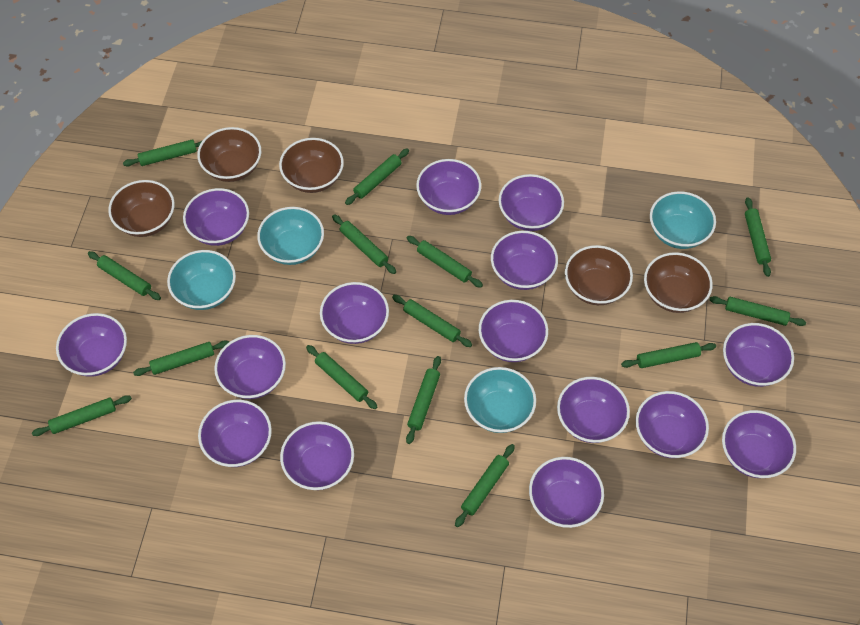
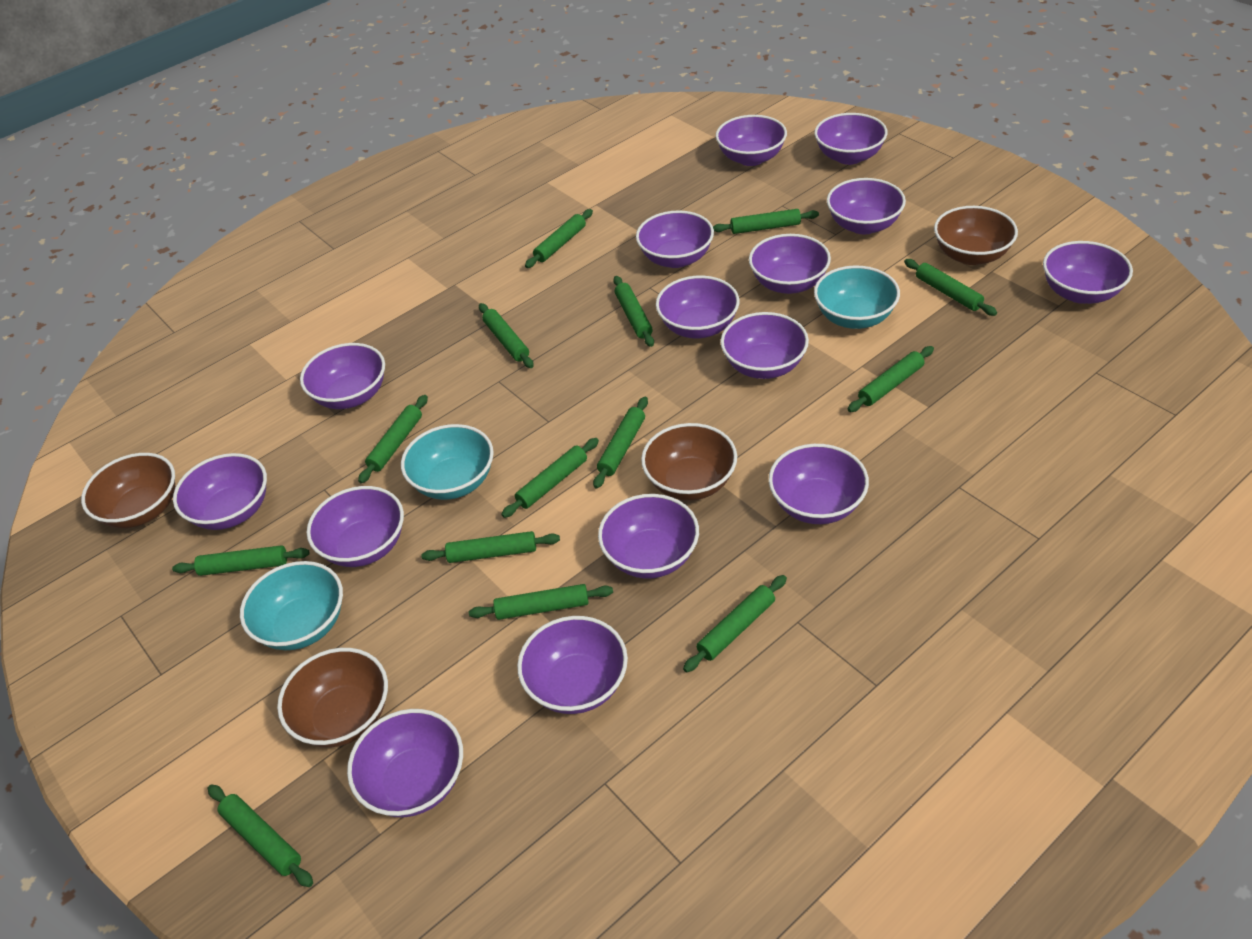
brown bowl: 5 -> 4
turquoise bowl: 4 -> 3

